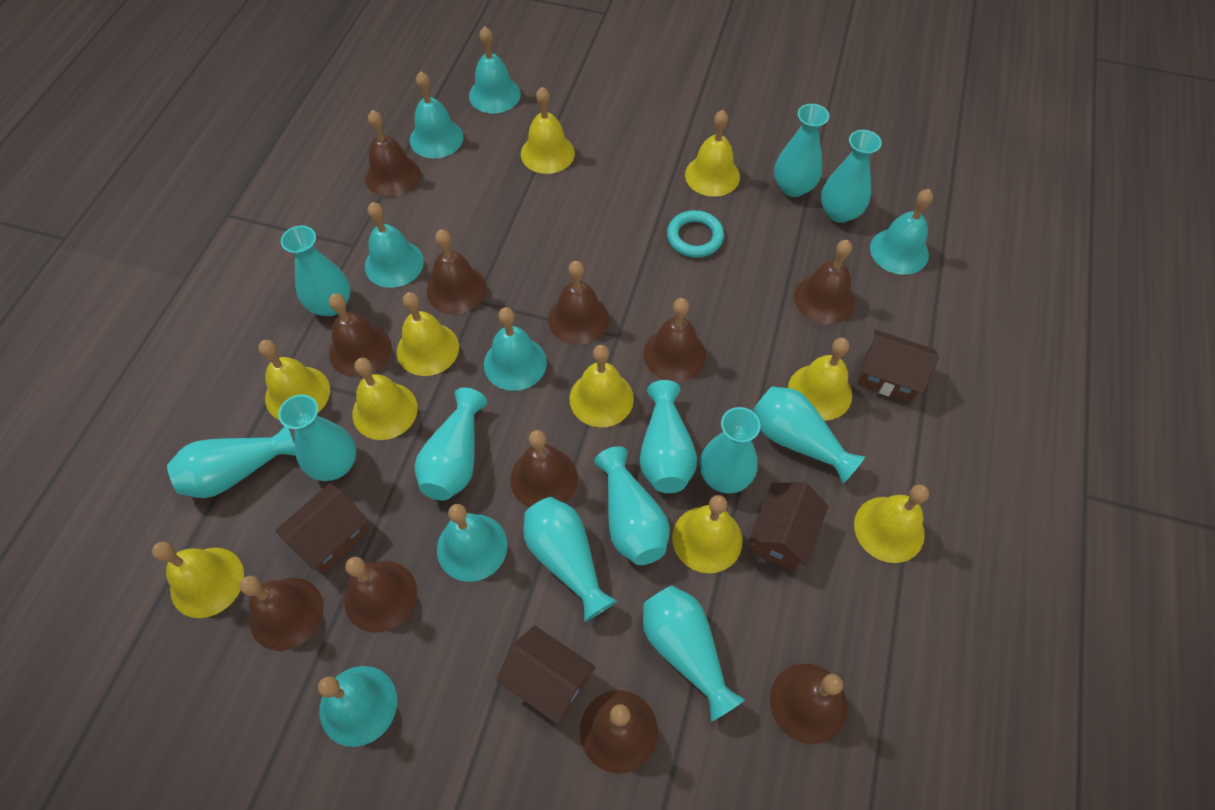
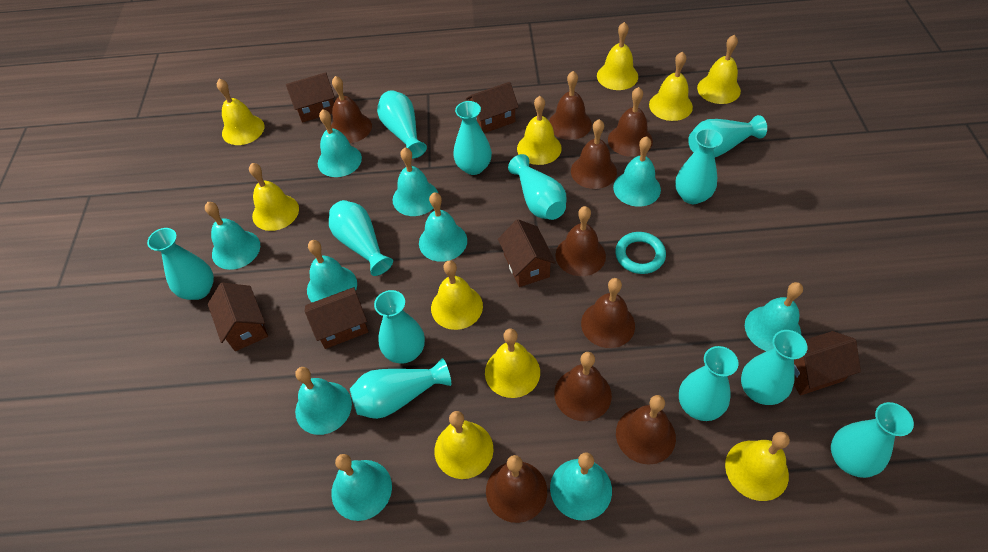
brown bell: 11 -> 9
brown house: 4 -> 6
turquoise bell: 7 -> 10

